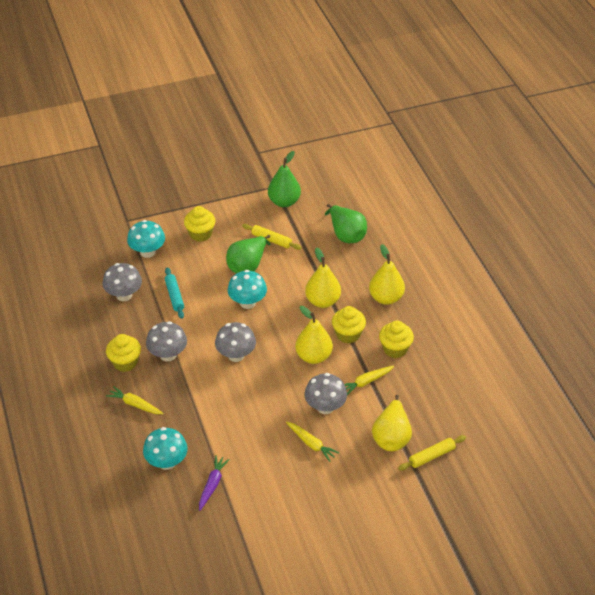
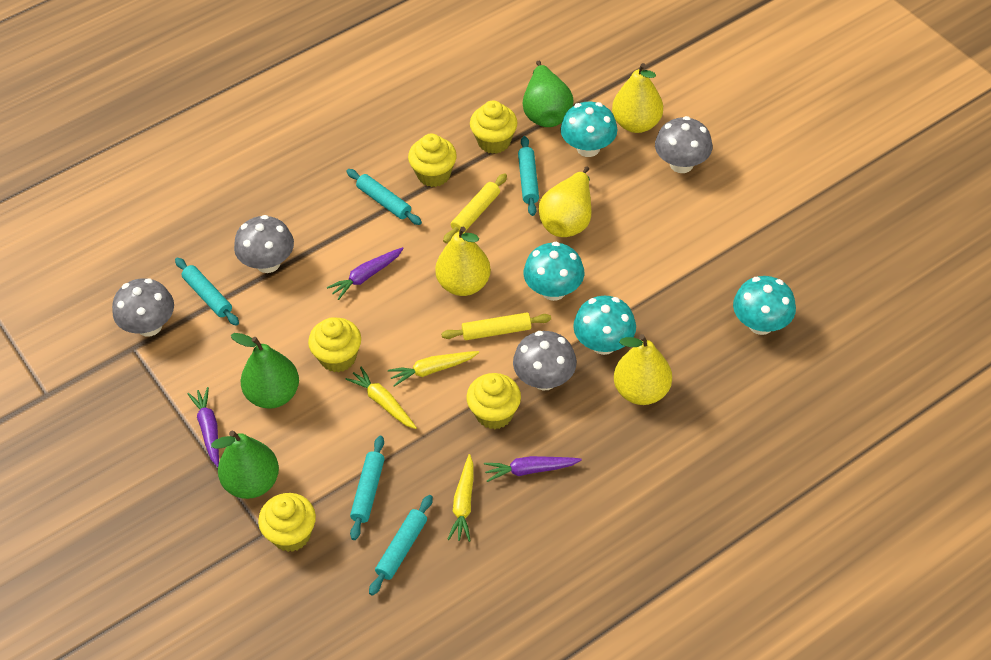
purple carrot: 1 -> 3
turquoise mushroom: 3 -> 4
turquoise rolling pin: 1 -> 5
yellow cupcake: 4 -> 5

